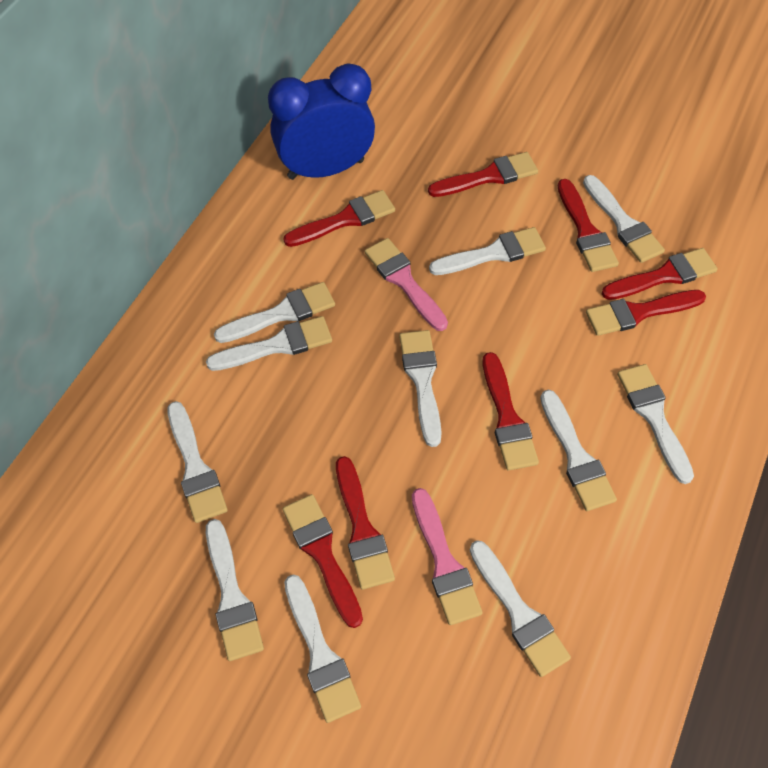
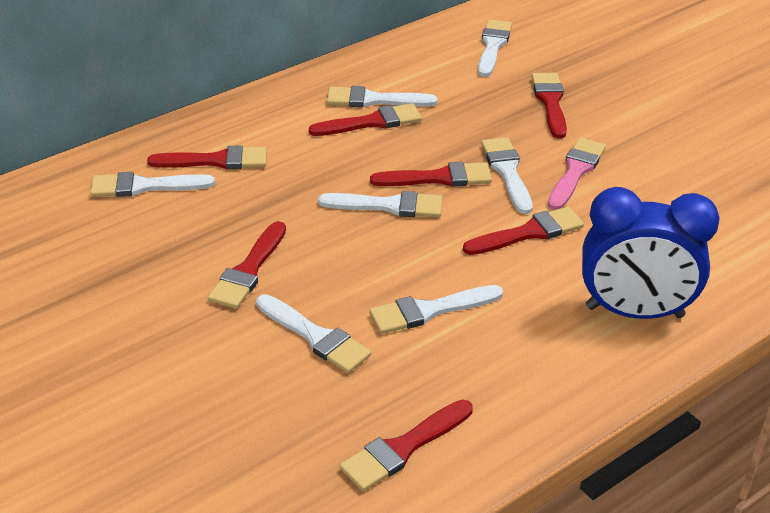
pink brush: 2 -> 1
red brush: 8 -> 7
white brush: 11 -> 7

